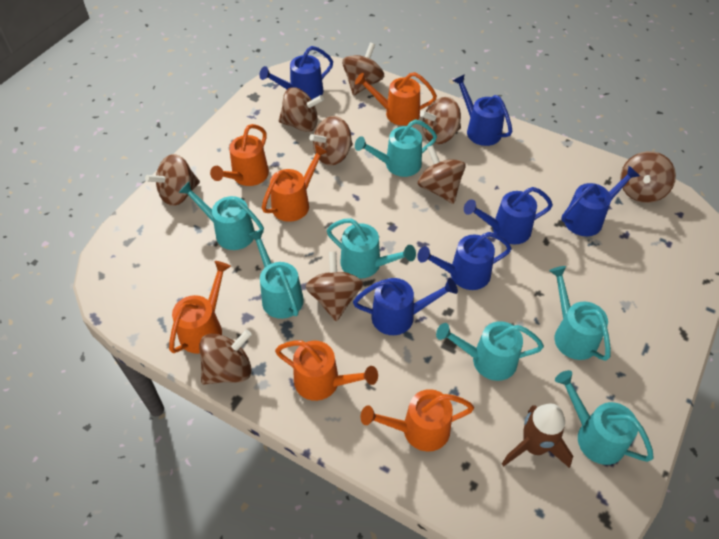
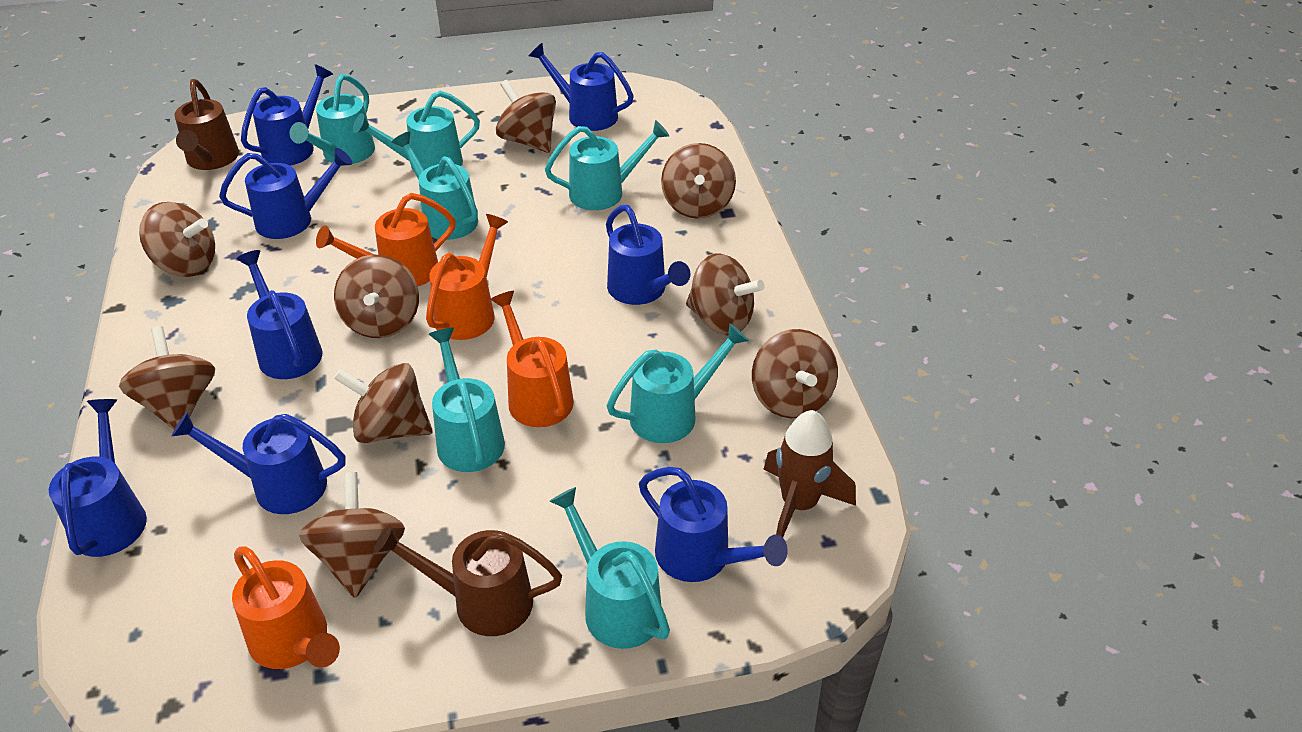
blue watering can: 6 -> 8
brown watering can: 0 -> 2
orange watering can: 6 -> 4

